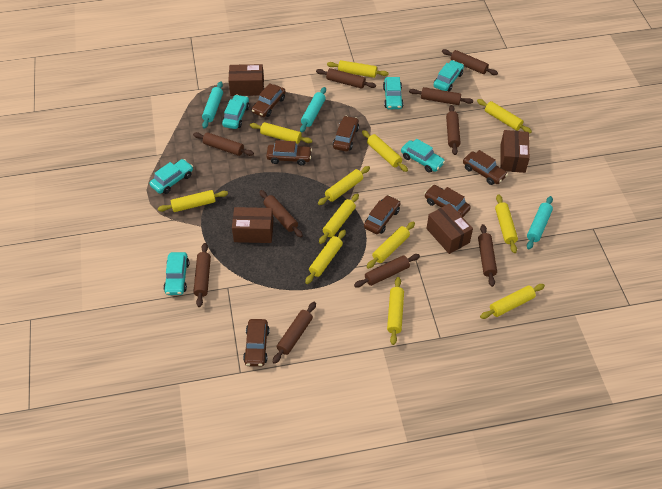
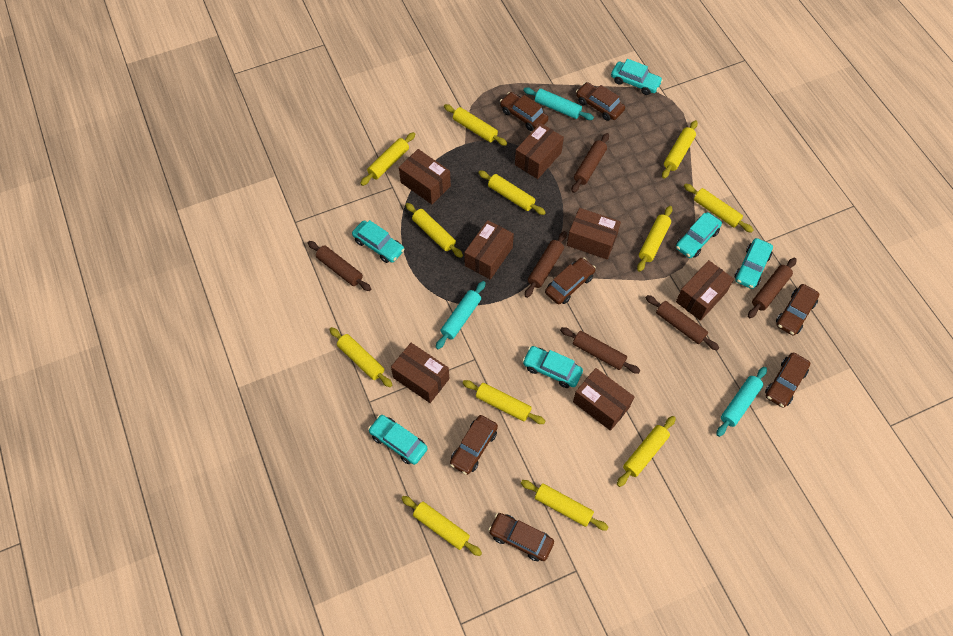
brown box: 4 -> 7
brown rolling pin: 10 -> 6

